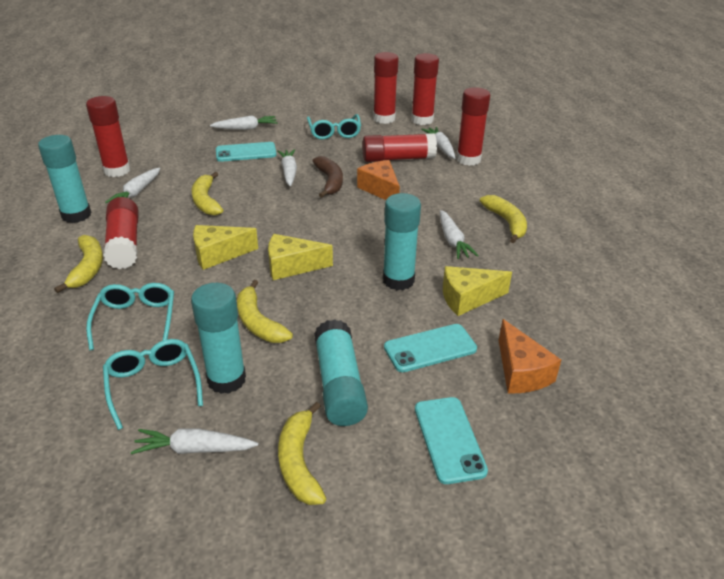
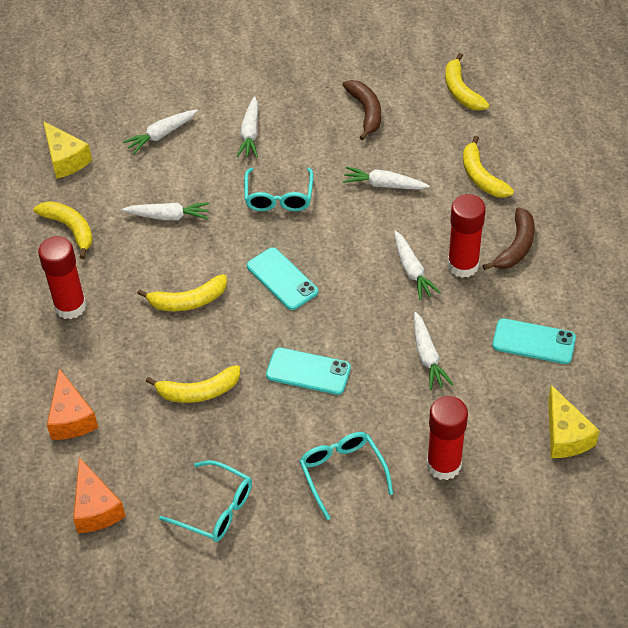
brown banana: 1 -> 2
red glue stick: 6 -> 3
turquoise glue stick: 4 -> 0
yellow cheese: 3 -> 2

